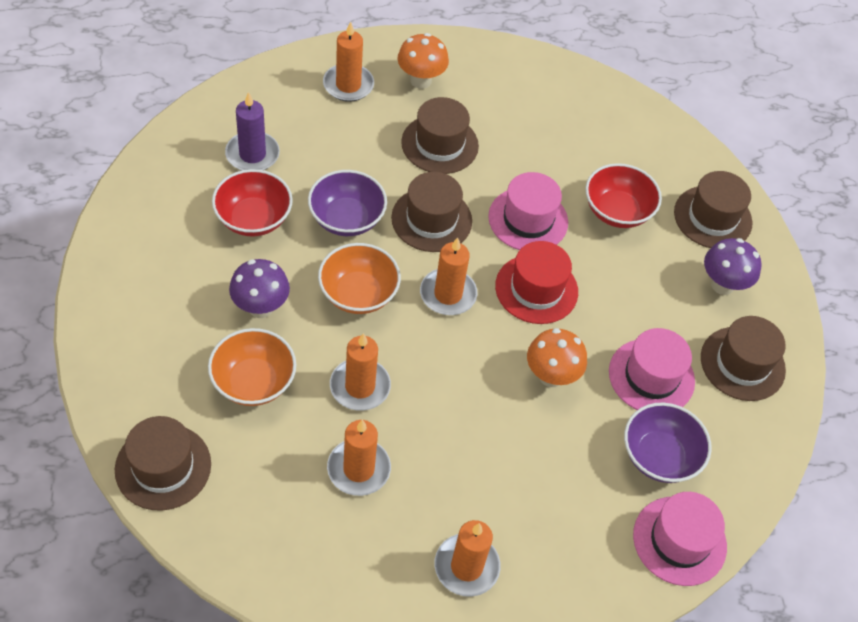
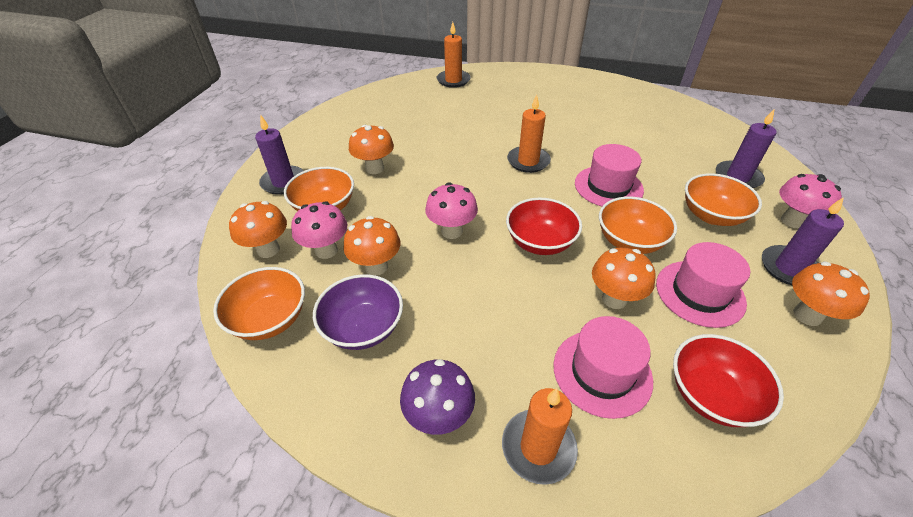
brown hat: 5 -> 0
orange bowl: 2 -> 4
orange candle: 5 -> 3
orange mushroom: 2 -> 5
pink mushroom: 0 -> 3
purple bowl: 2 -> 1
purple candle: 1 -> 3
purple mushroom: 2 -> 1
red hat: 1 -> 0

